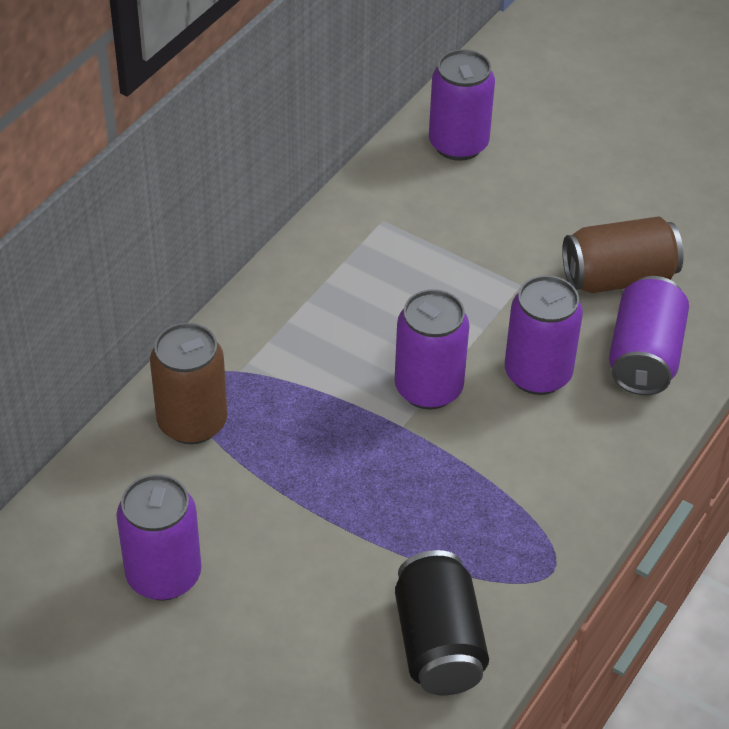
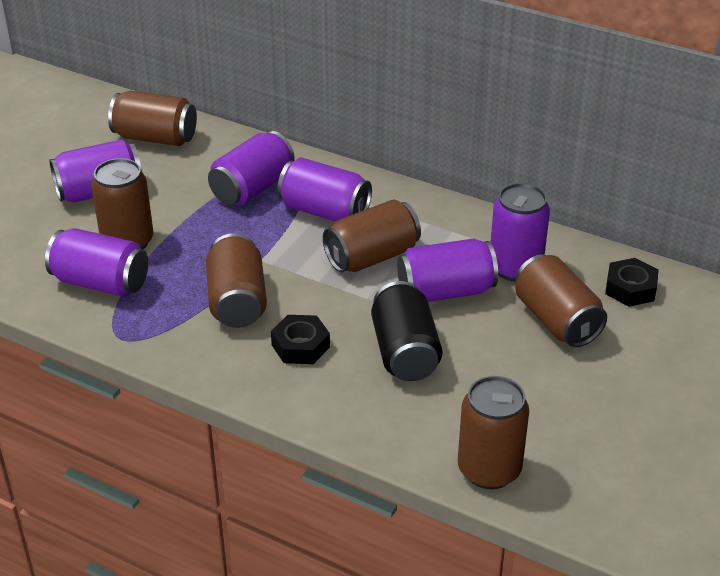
black nut: 0 -> 2
brown can: 2 -> 6
purple can: 5 -> 6

